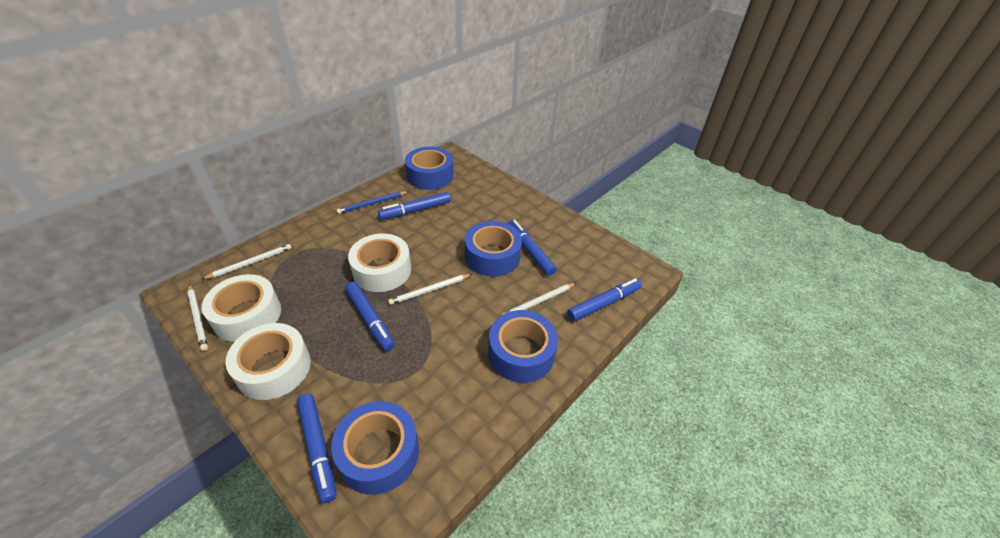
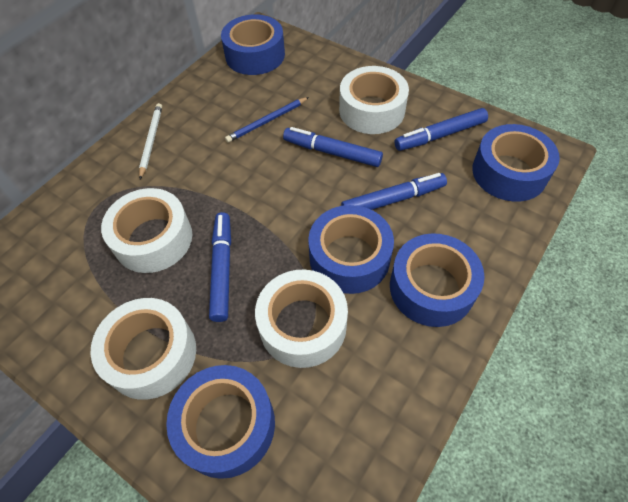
blue marker: 5 -> 4
blue tape: 4 -> 5
white pencil: 4 -> 1
white tape: 3 -> 4

